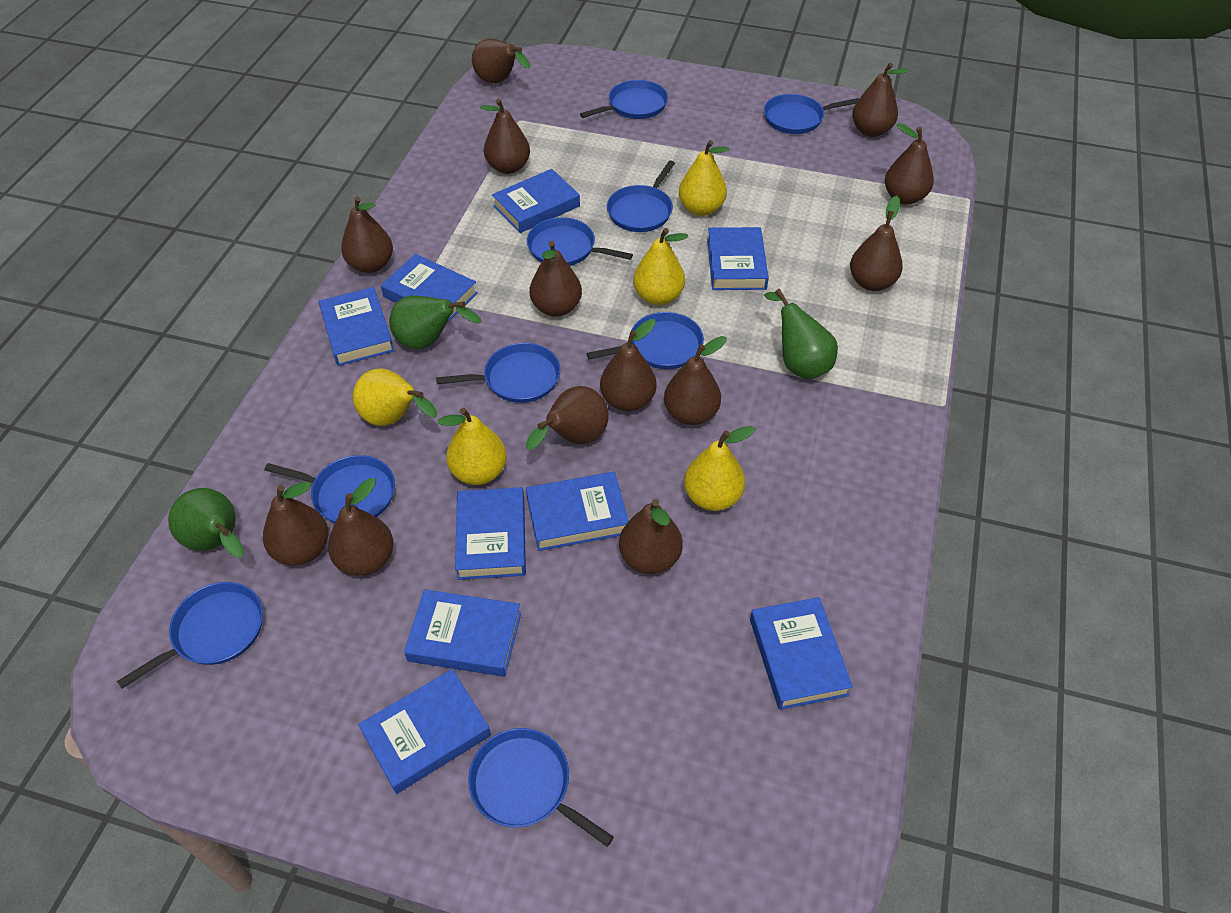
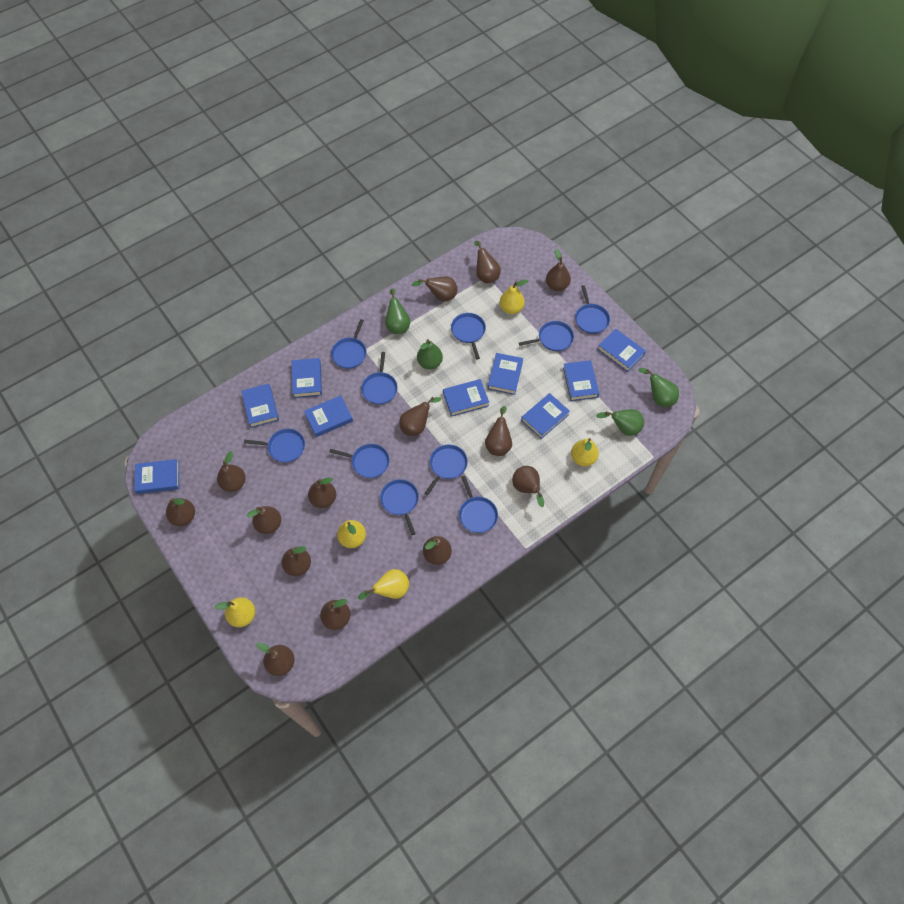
blue pan: 9 -> 10
brown pear: 13 -> 14
green pear: 3 -> 4

